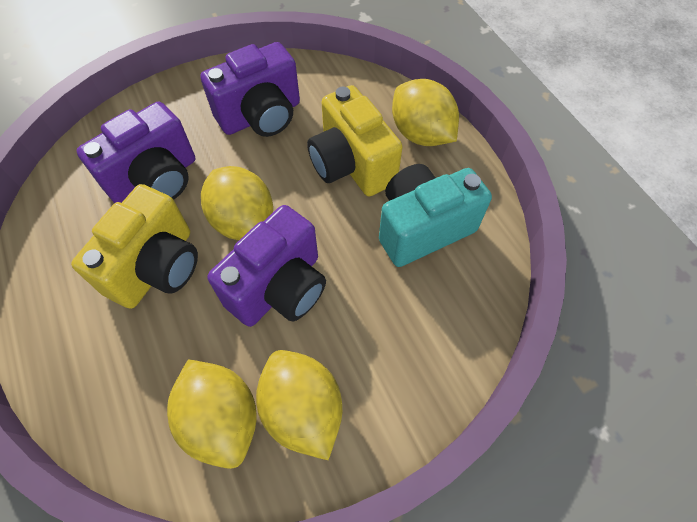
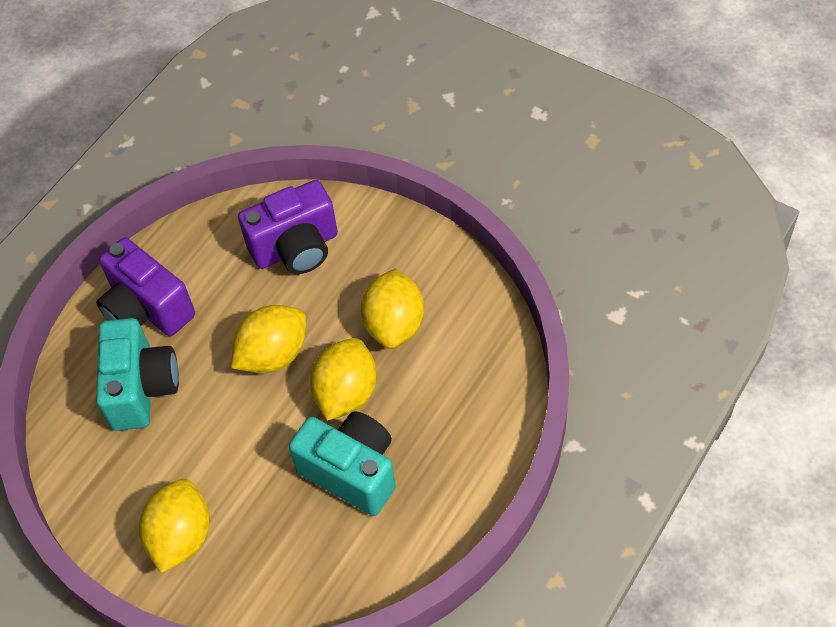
purple camera: 3 -> 2
turquoise camera: 1 -> 2
yellow camera: 2 -> 0

